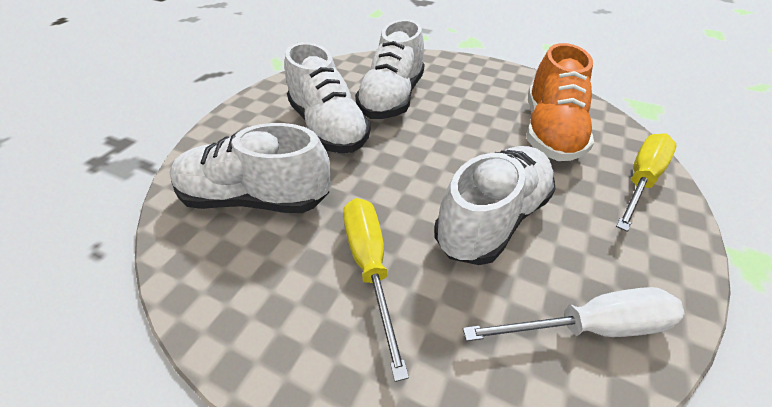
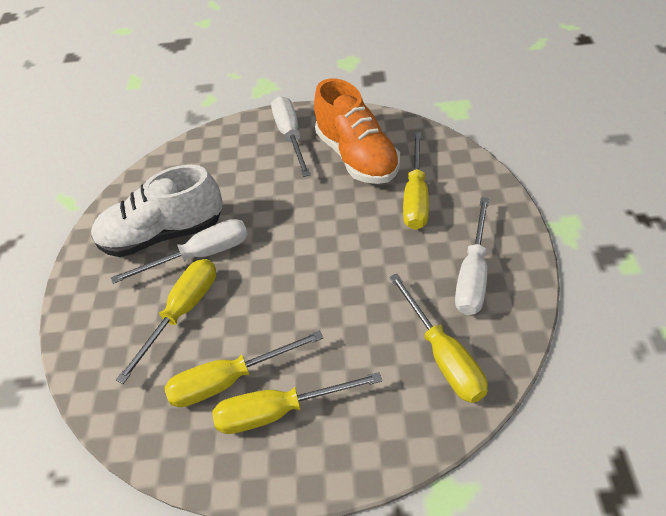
white screwdriver: 1 -> 3
white shoe: 4 -> 1
yellow screwdriver: 2 -> 5

